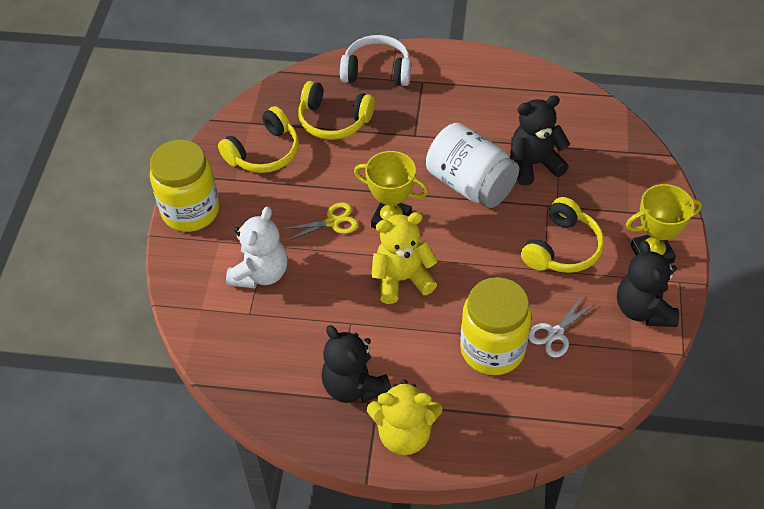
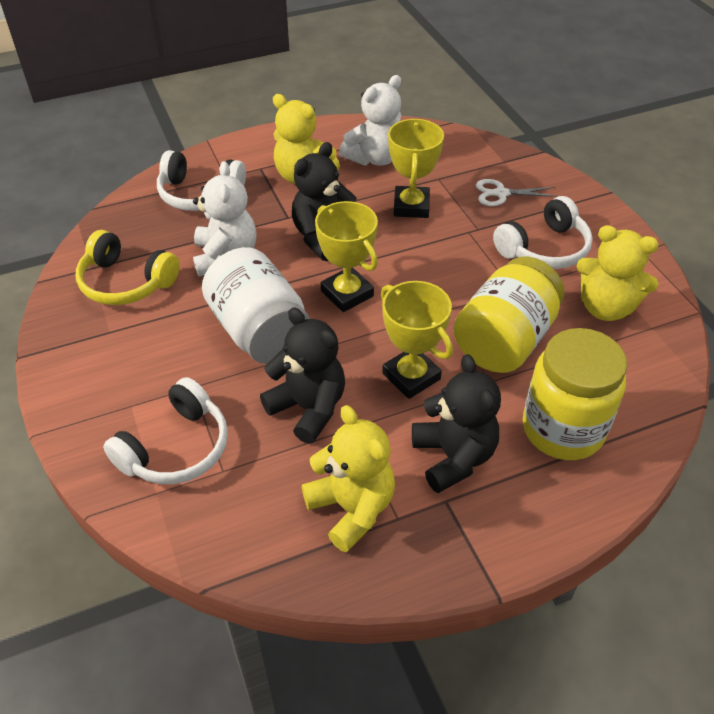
white headphones: 1 -> 3
white teddy bear: 1 -> 2
yellow headphones: 3 -> 1
yellow scissors: 1 -> 0
yellow teddy bear: 2 -> 3
yellow trophy: 2 -> 3

